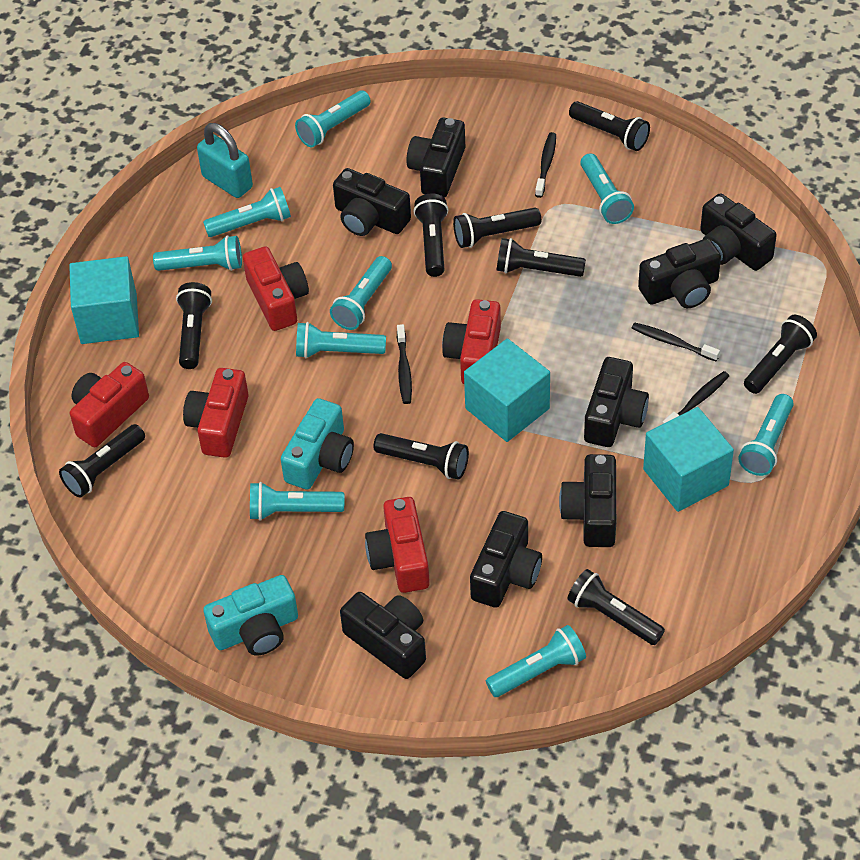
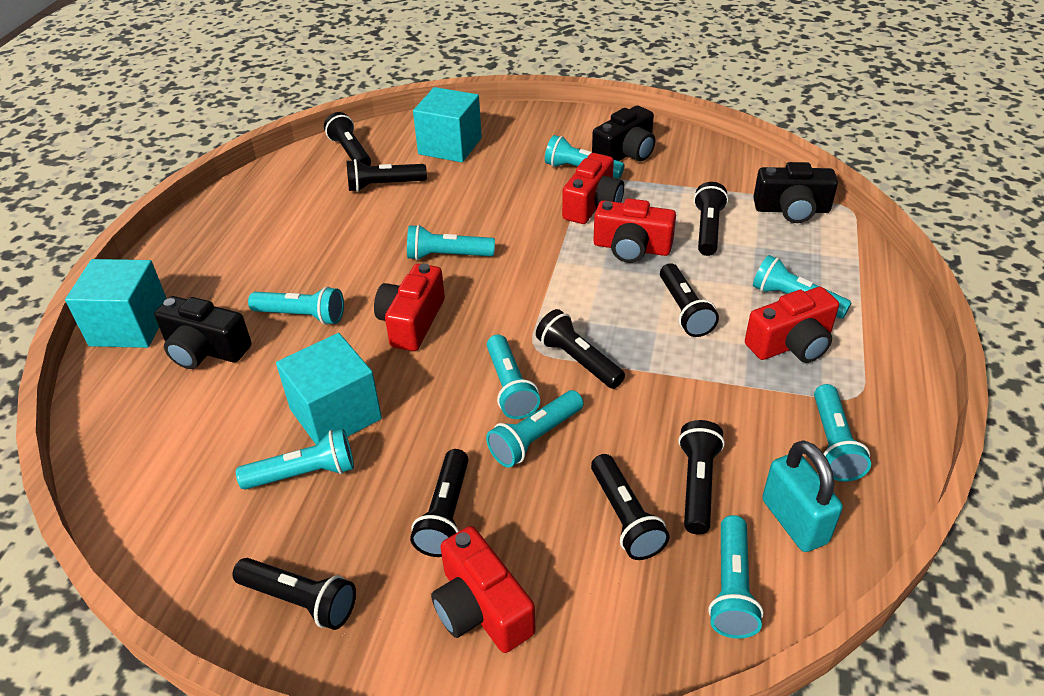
black camera: 8 -> 3
black toothbrush: 4 -> 0
turquoise camera: 2 -> 0

